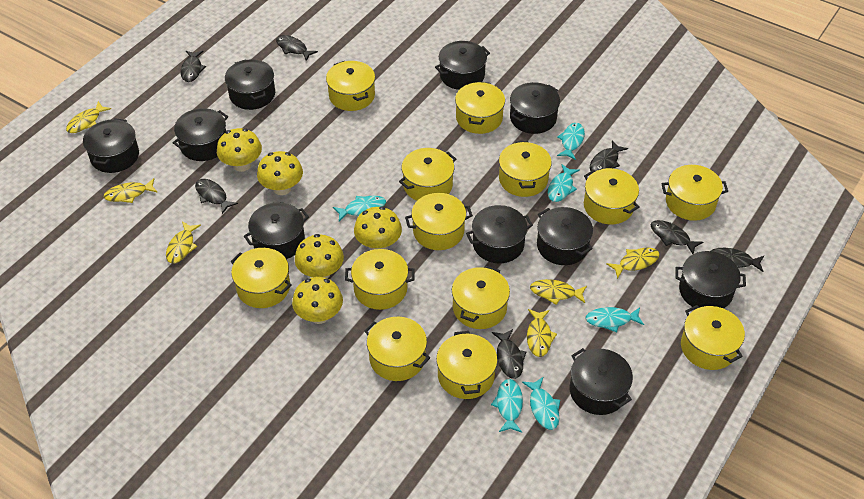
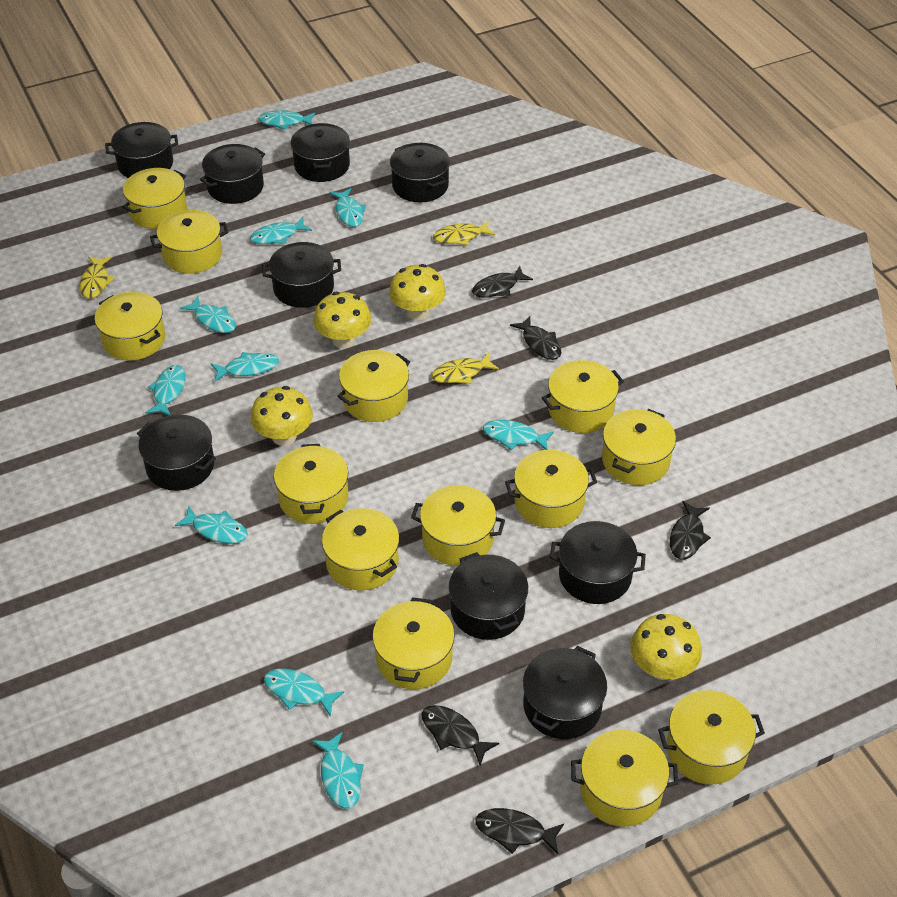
black fish: 7 -> 5
black pot: 10 -> 9
turquoise fish: 6 -> 10
yellow fish: 6 -> 3
yellow mushroom: 5 -> 4

